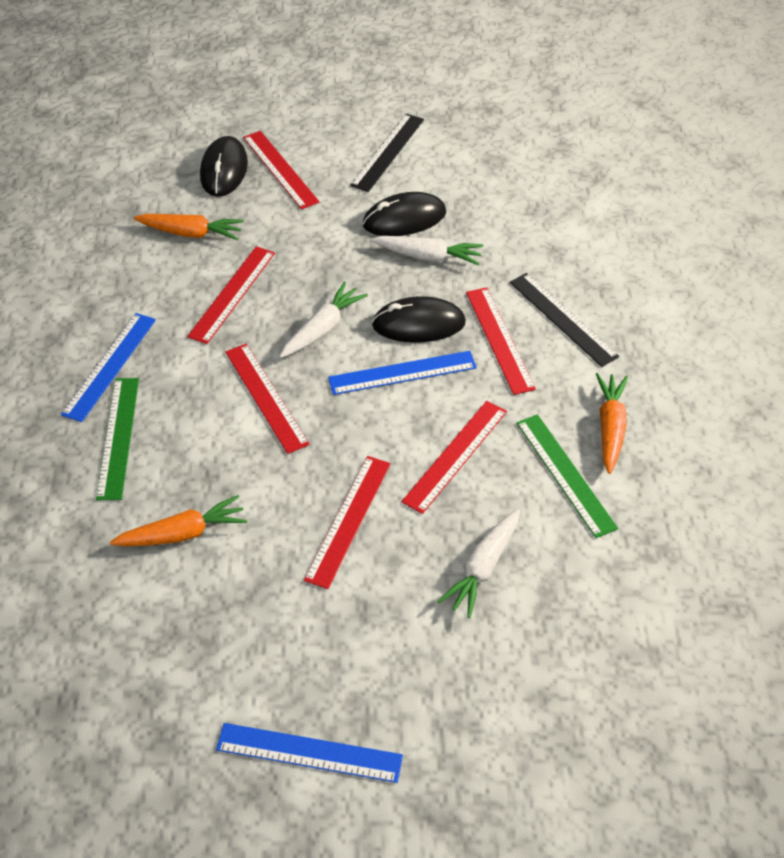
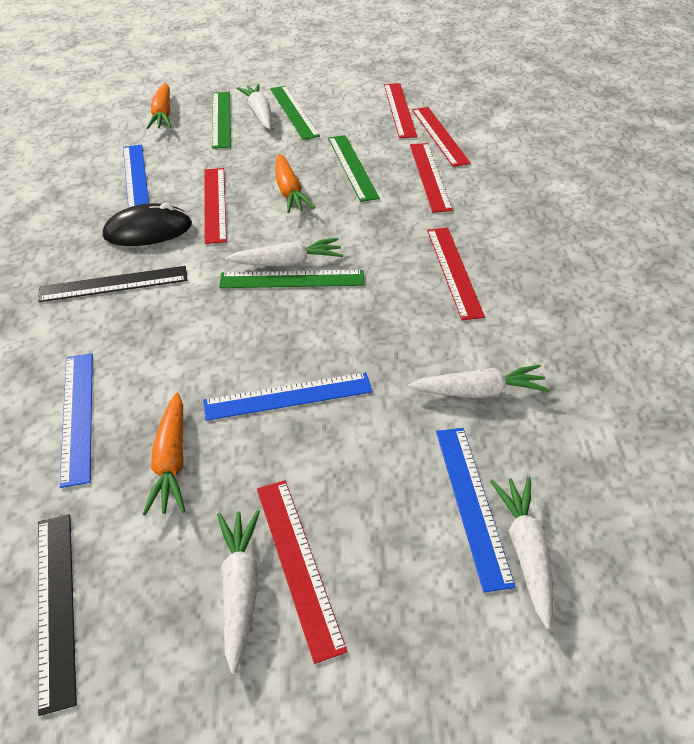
black mouse: 3 -> 1
blue ruler: 3 -> 4
green ruler: 2 -> 4
white carrot: 3 -> 5

